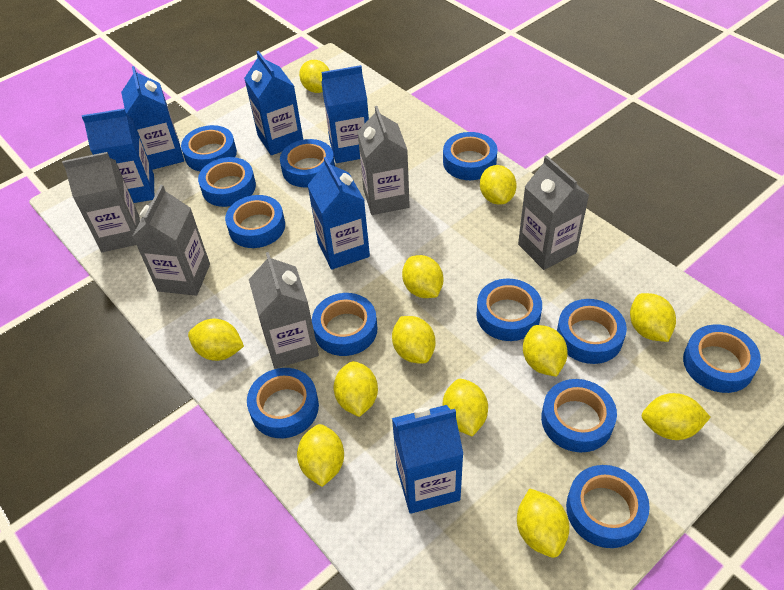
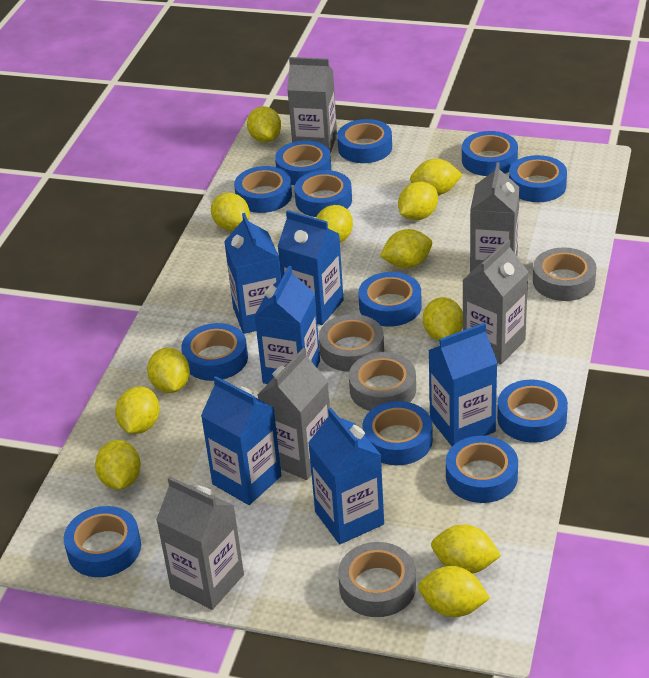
grey tape: 0 -> 4

